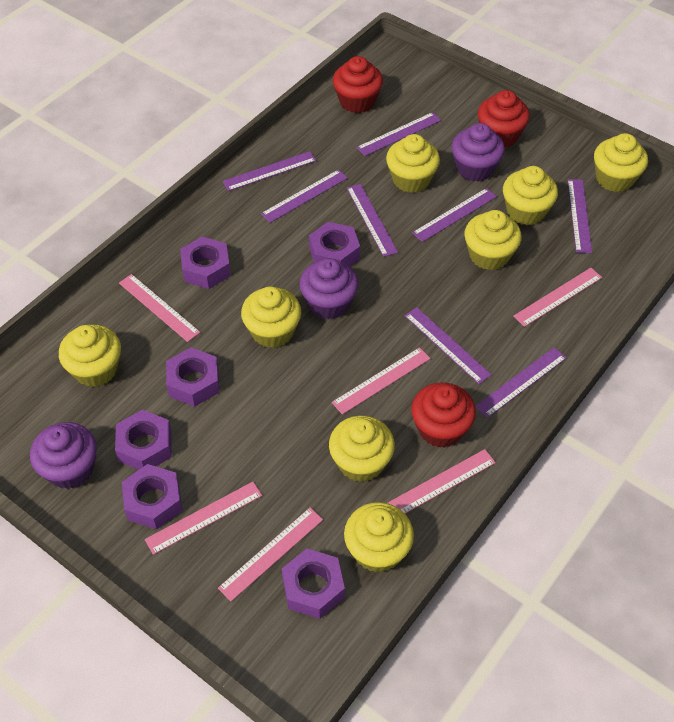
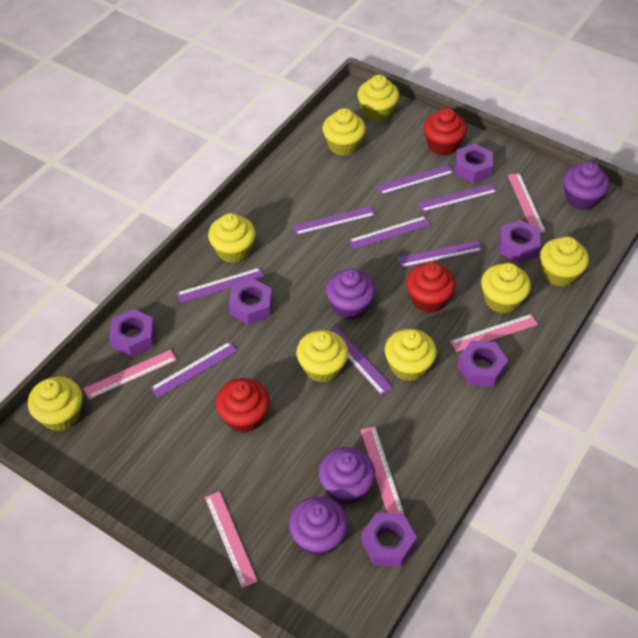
pink ruler: 6 -> 5
purple cupcake: 3 -> 4

